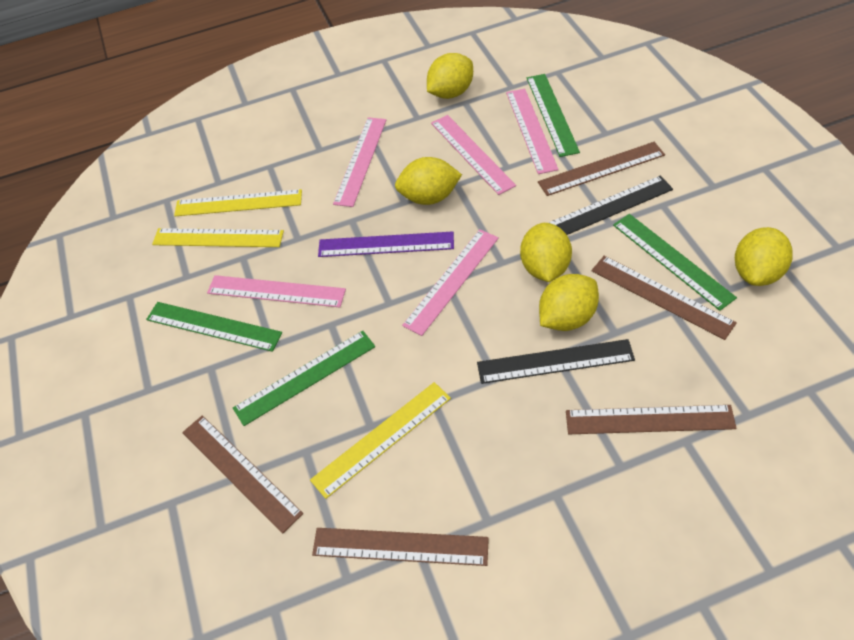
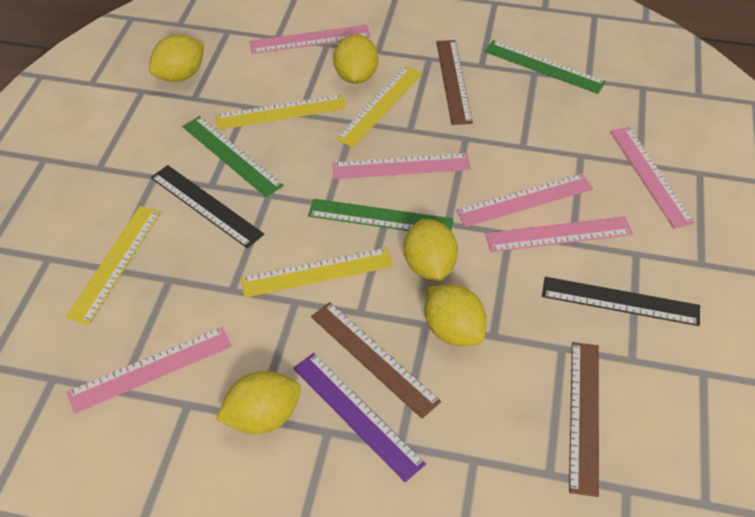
brown ruler: 5 -> 3
green ruler: 4 -> 3
pink ruler: 5 -> 6
yellow ruler: 3 -> 4

